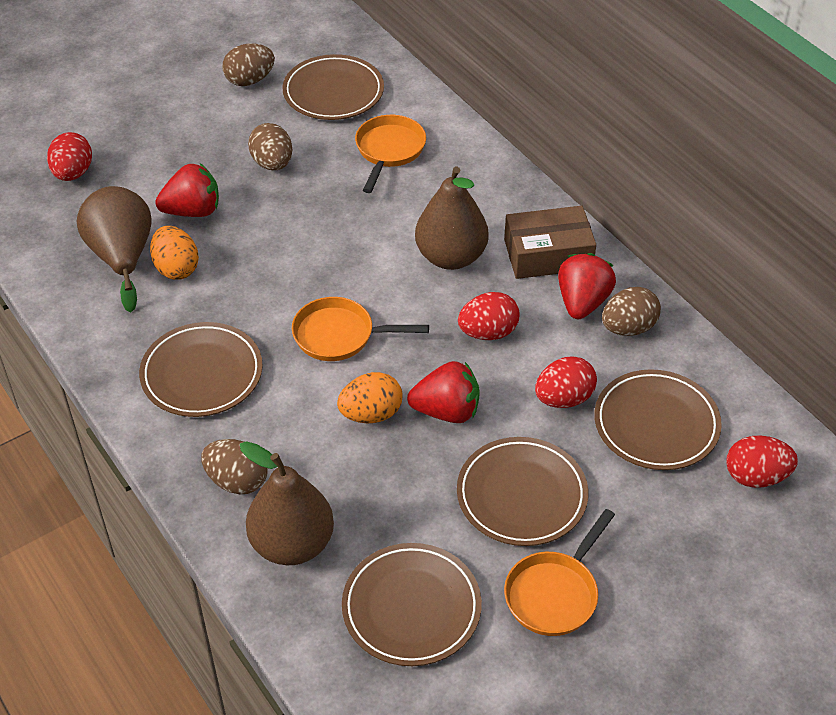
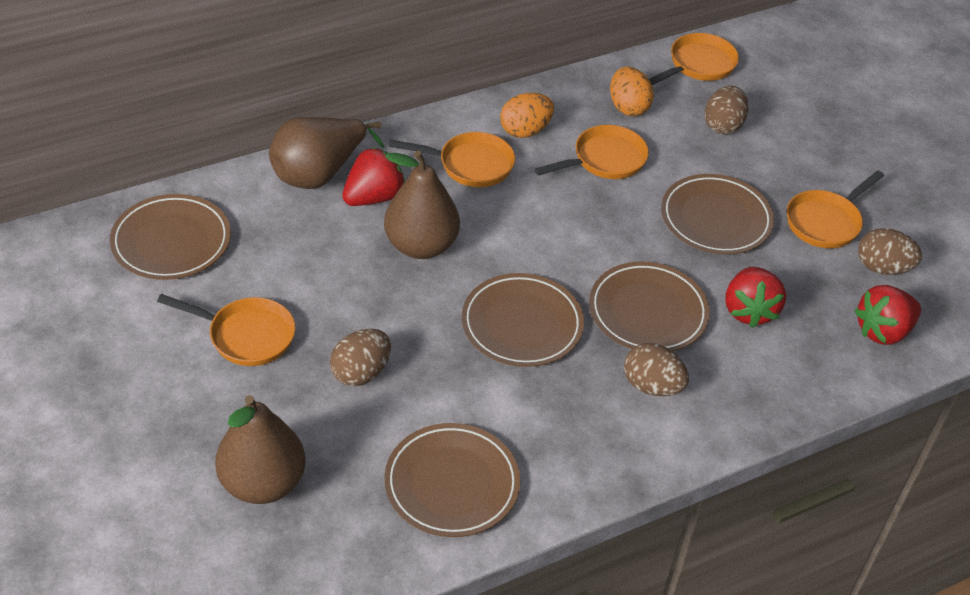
brown box: 1 -> 0
orange pan: 3 -> 5
red egg: 4 -> 0

